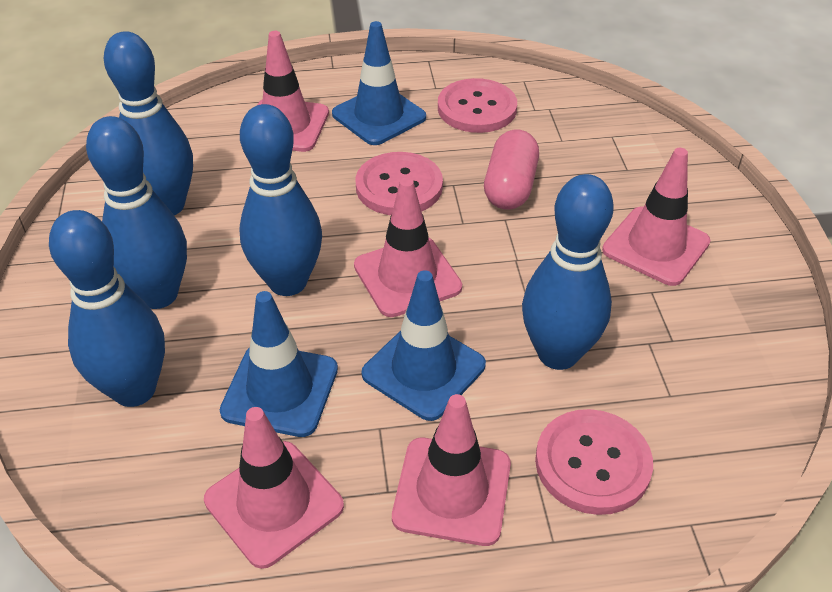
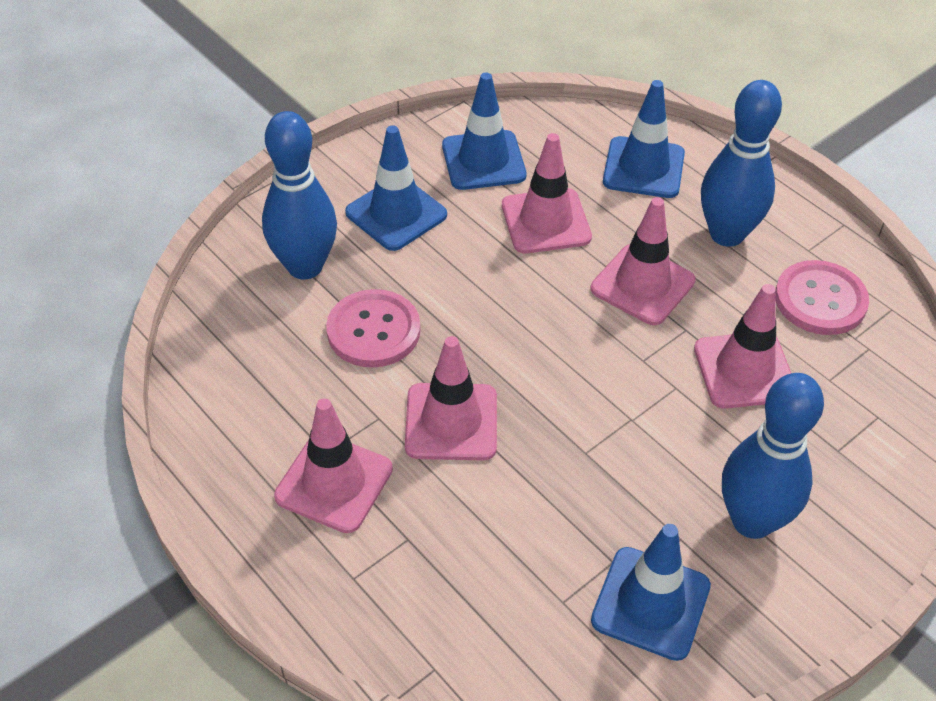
blue bowling pin: 5 -> 3
blue traffic cone: 3 -> 4
pink button: 3 -> 2
pink capsule: 1 -> 0

